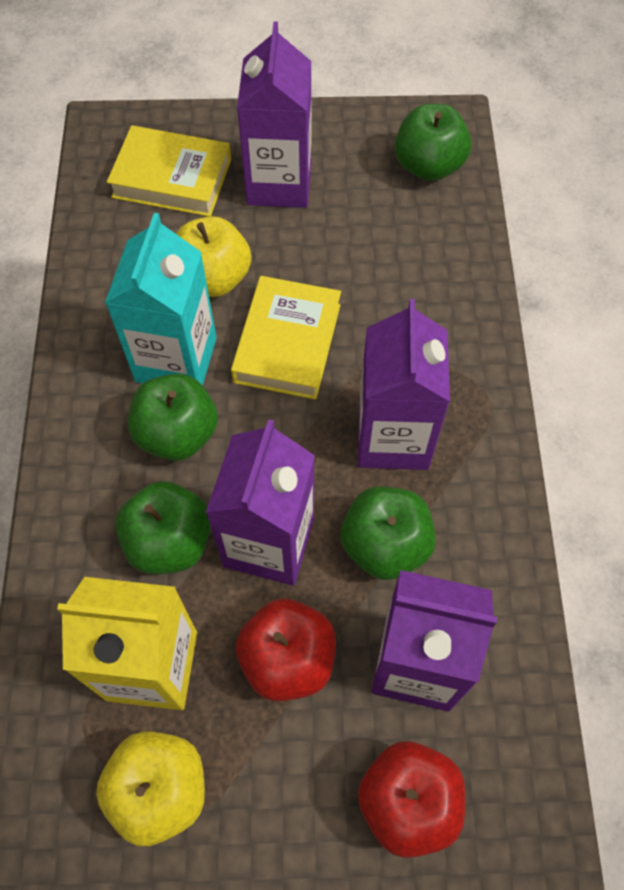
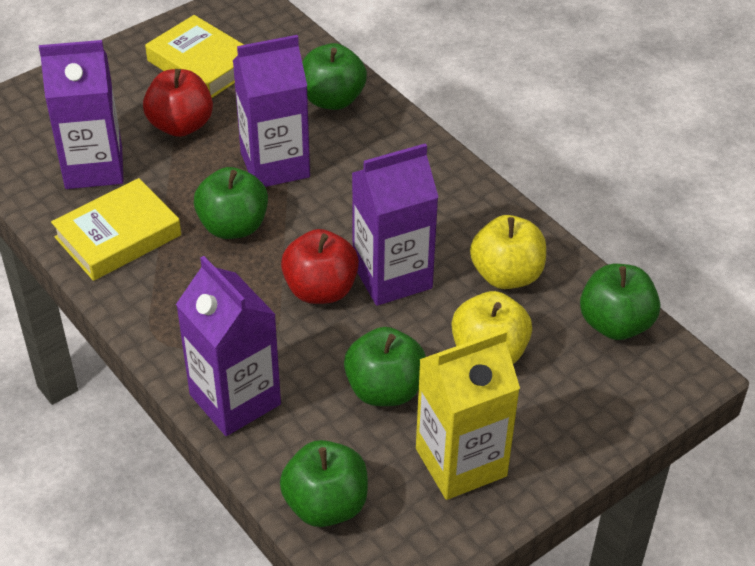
green apple: 4 -> 5
turquoise carton: 1 -> 0

